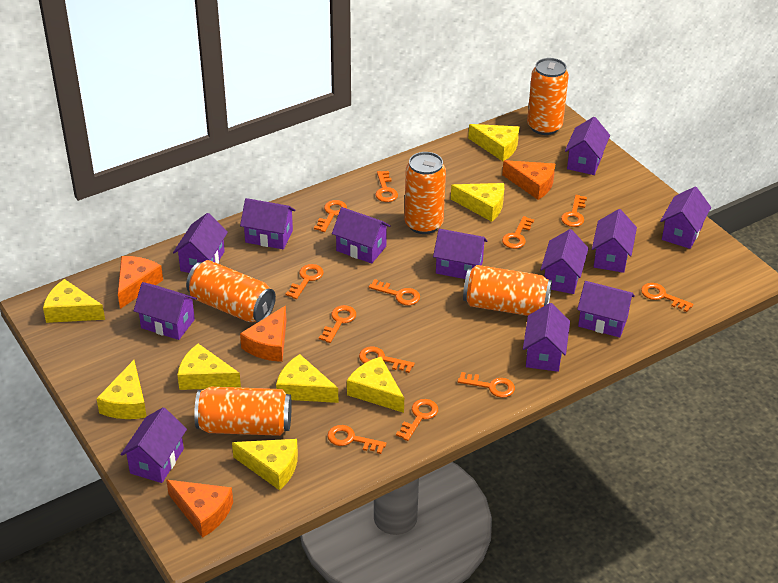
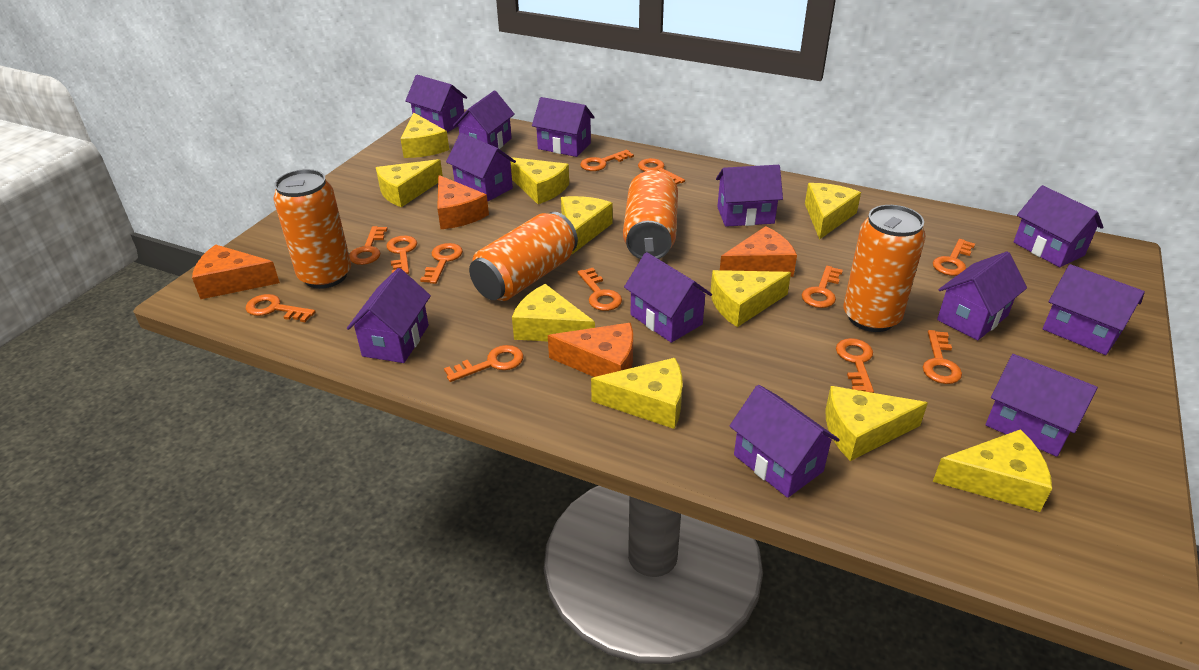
orange can: 5 -> 4
yellow cheese: 8 -> 10

